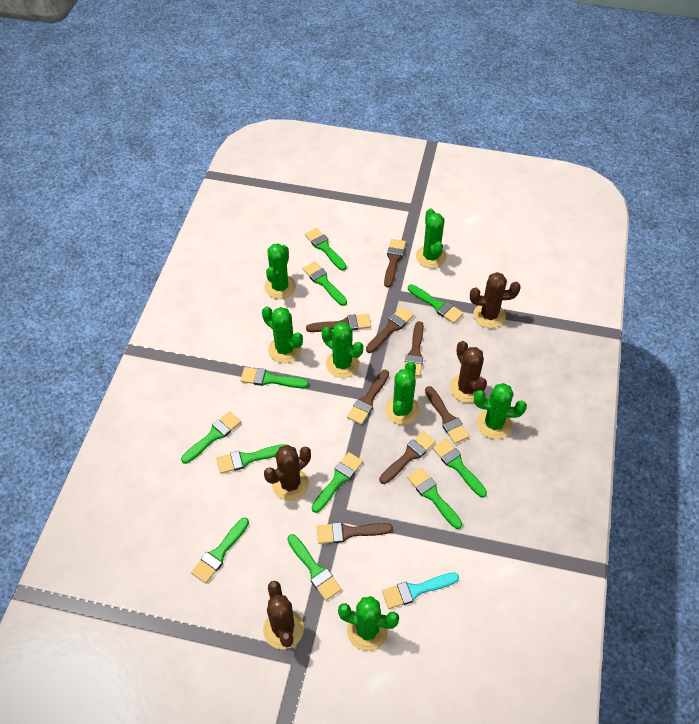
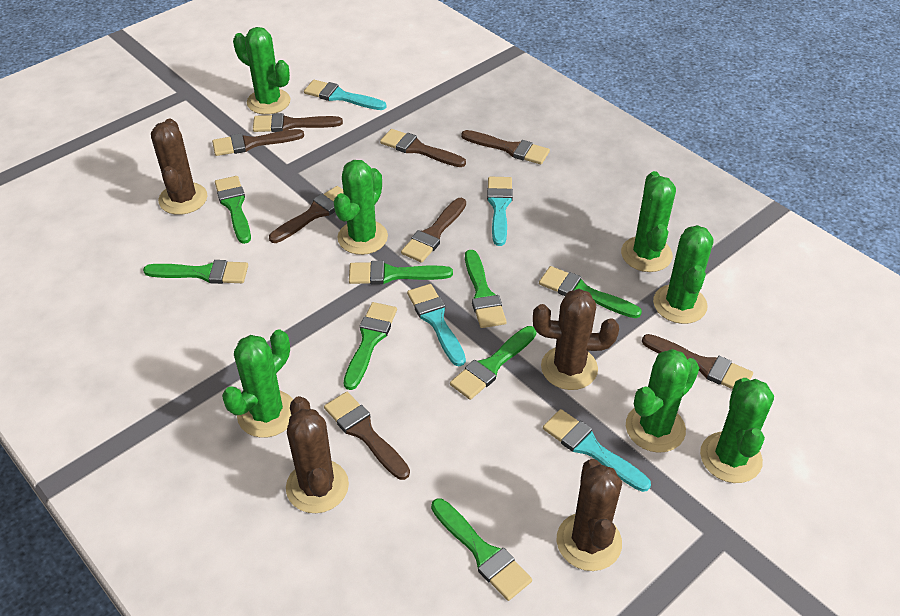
green brush: 11 -> 8
turquoise brush: 1 -> 4

